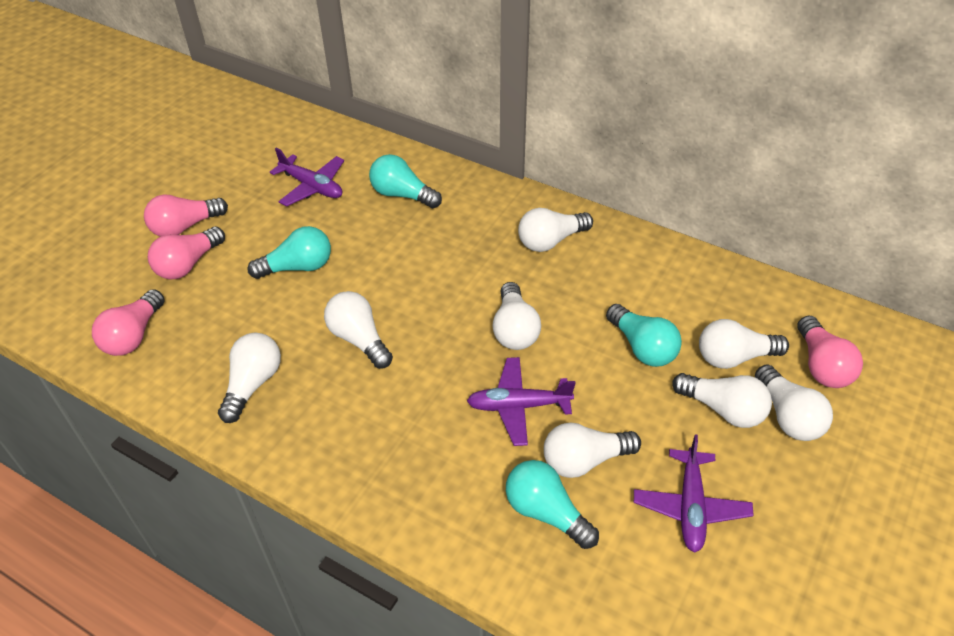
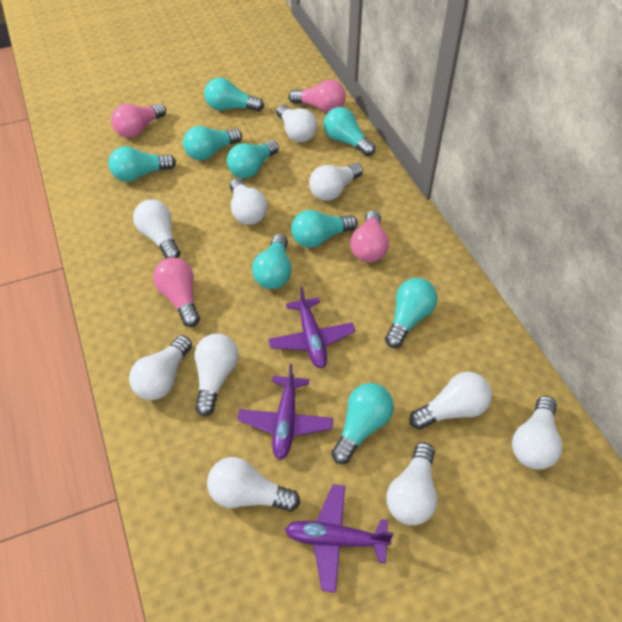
turquoise light bulb: 4 -> 9
white light bulb: 8 -> 10

